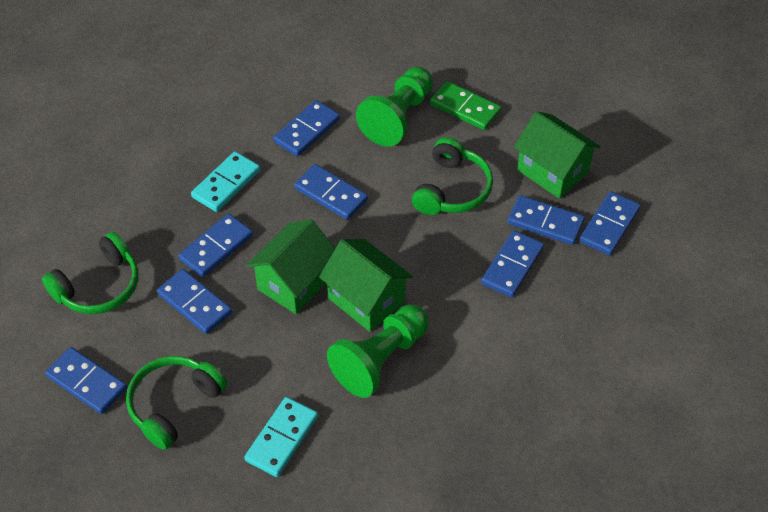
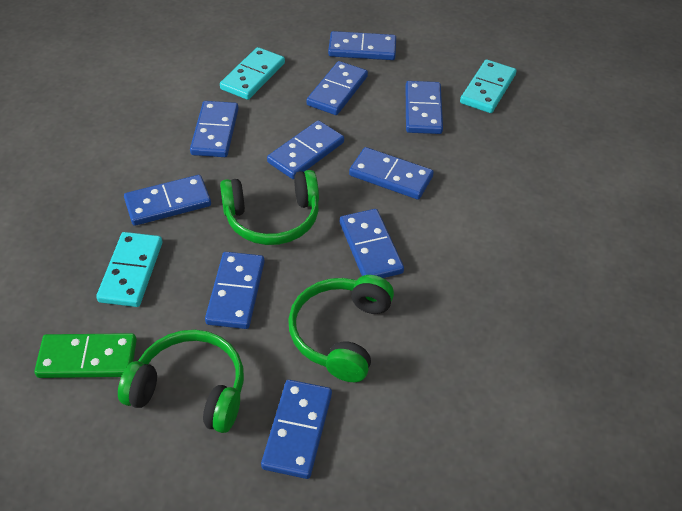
blue domino: 8 -> 10
green house: 3 -> 0
green pawn: 2 -> 0
turquoise domino: 2 -> 3

